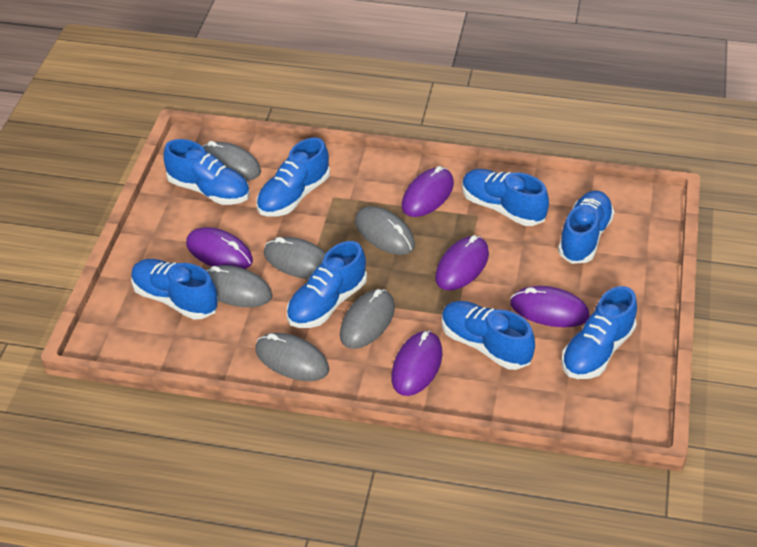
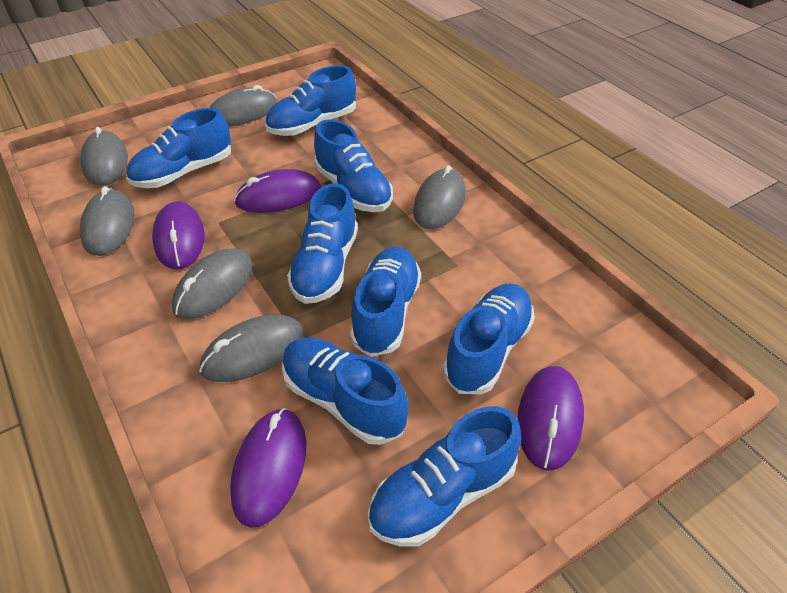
purple mouse: 5 -> 4

